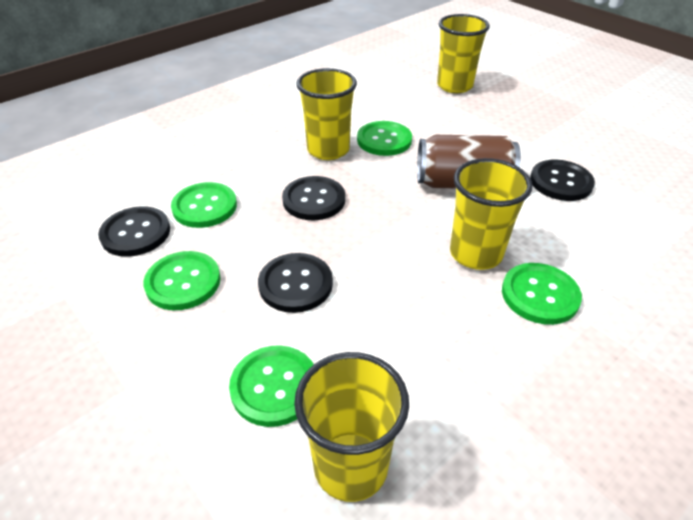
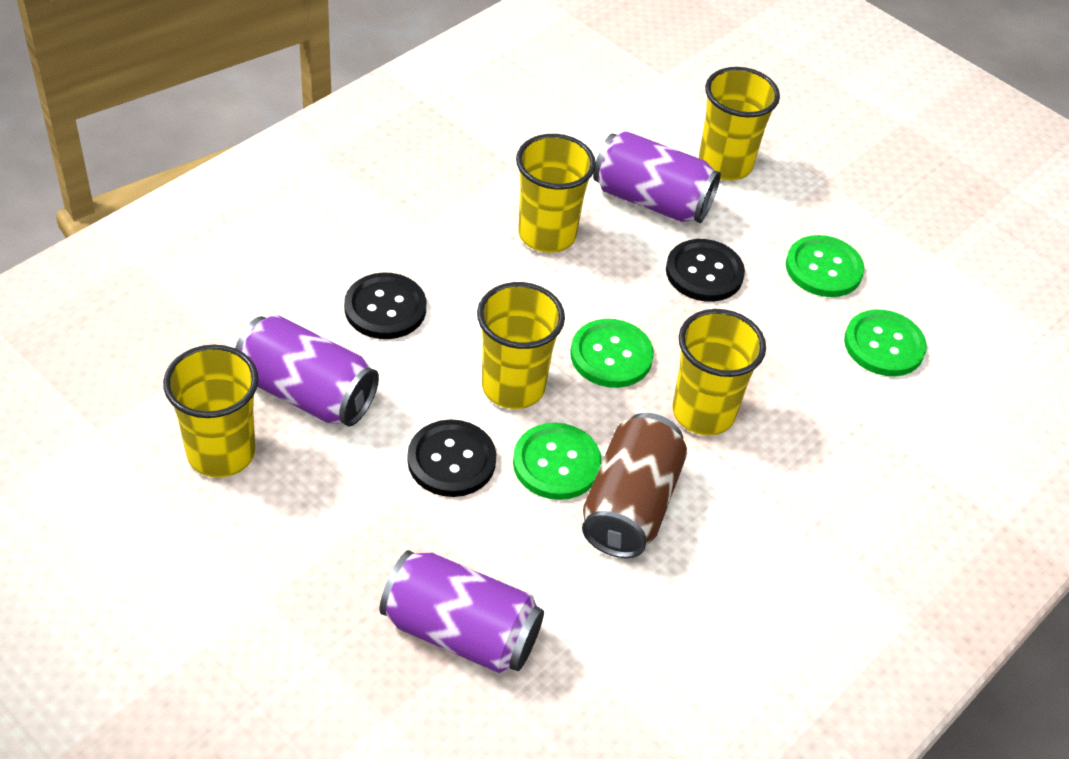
black button: 4 -> 3
green button: 5 -> 4
purple can: 0 -> 3
yellow cup: 4 -> 5

